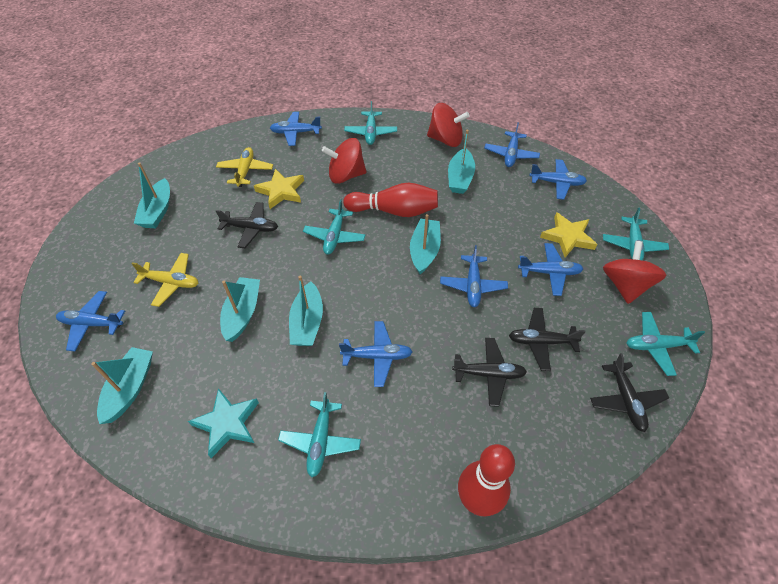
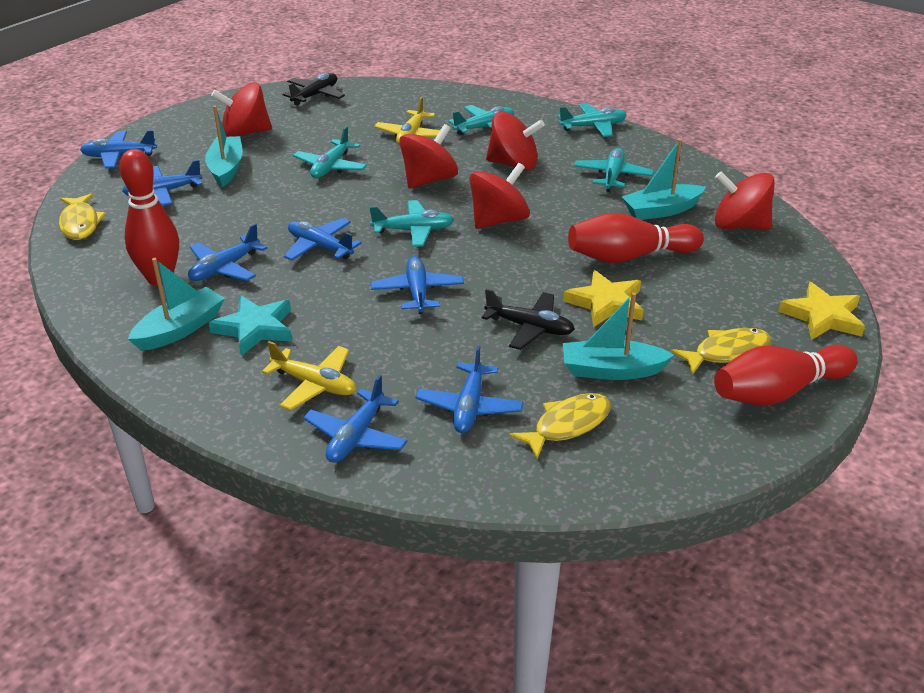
black plane: 4 -> 2
red bowling pin: 2 -> 3
red spinning top: 3 -> 5
turquoise boat: 6 -> 4
yellow fish: 0 -> 3

